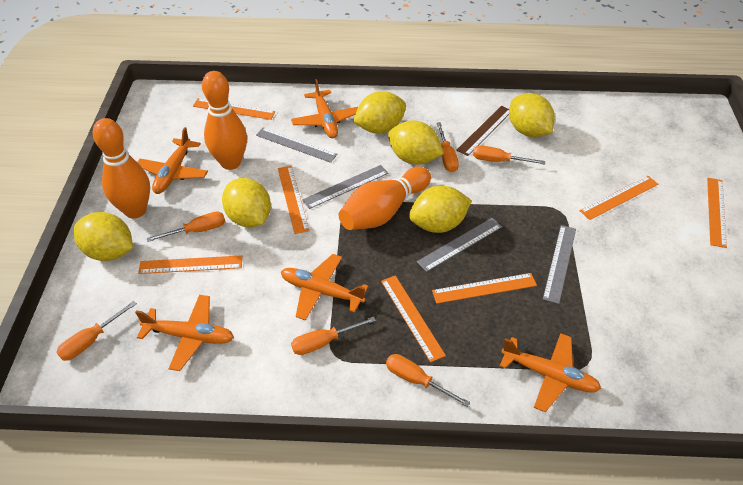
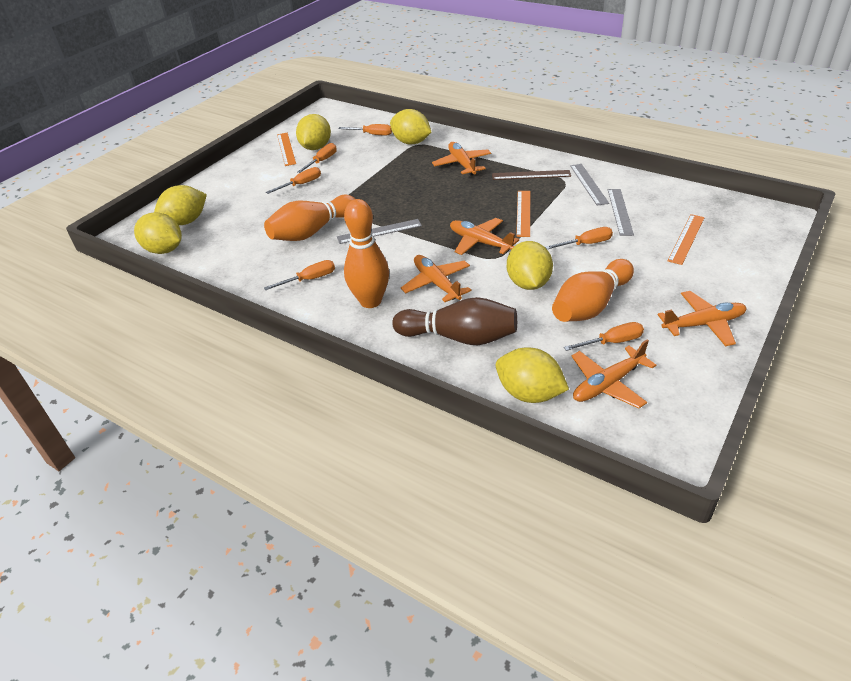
brown bowling pin: 0 -> 1
grey ruler: 4 -> 3
orange ruler: 7 -> 3

